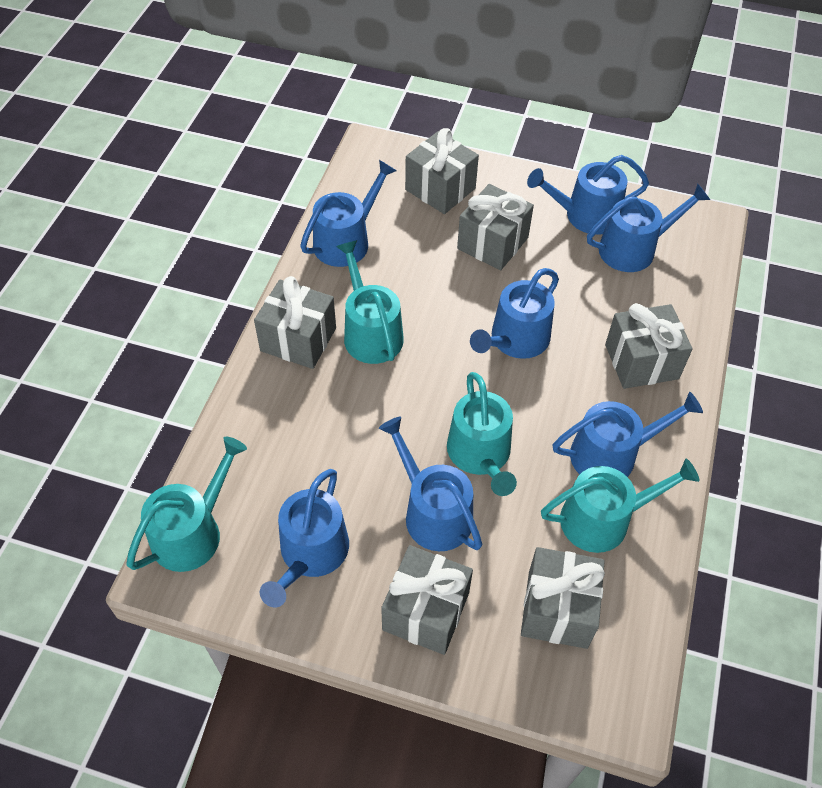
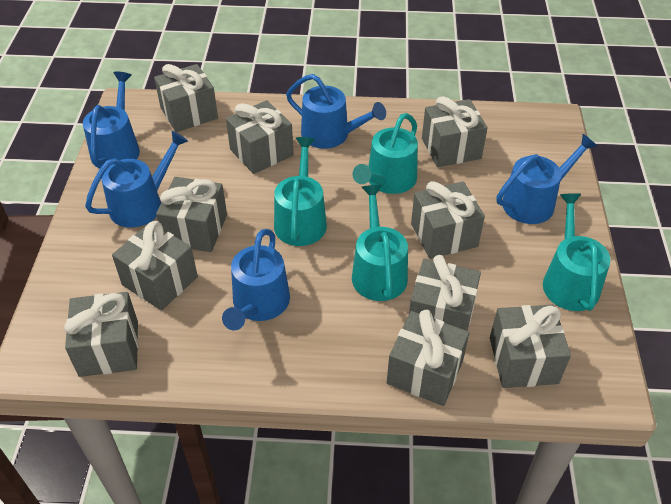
blue watering can: 7 -> 5
grey gift: 6 -> 10

